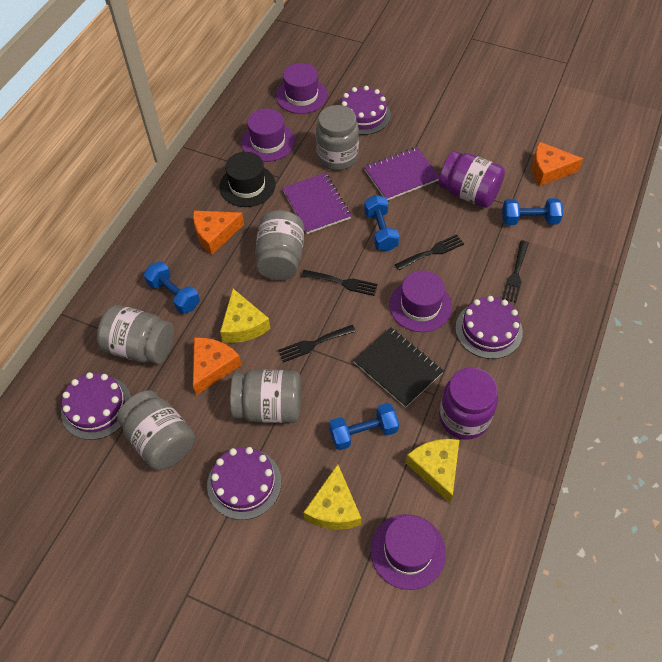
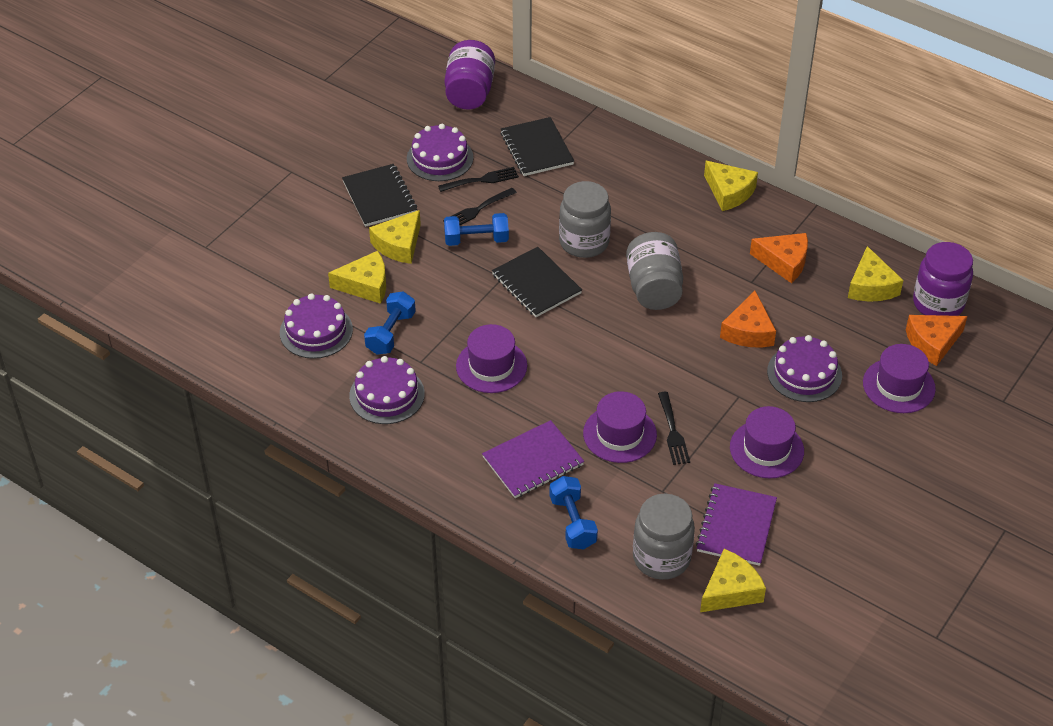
black fork: 4 -> 3
black hat: 1 -> 0
black notebook: 1 -> 3
blue dumbbell: 4 -> 3
grey jar: 5 -> 3
yellow cheese: 3 -> 5

